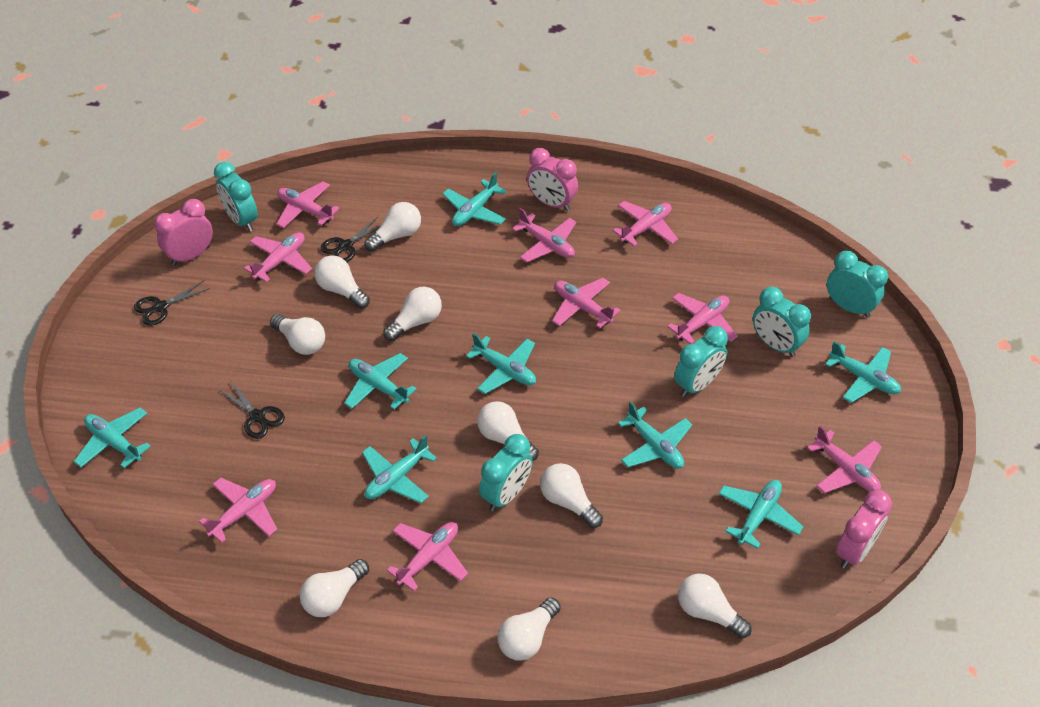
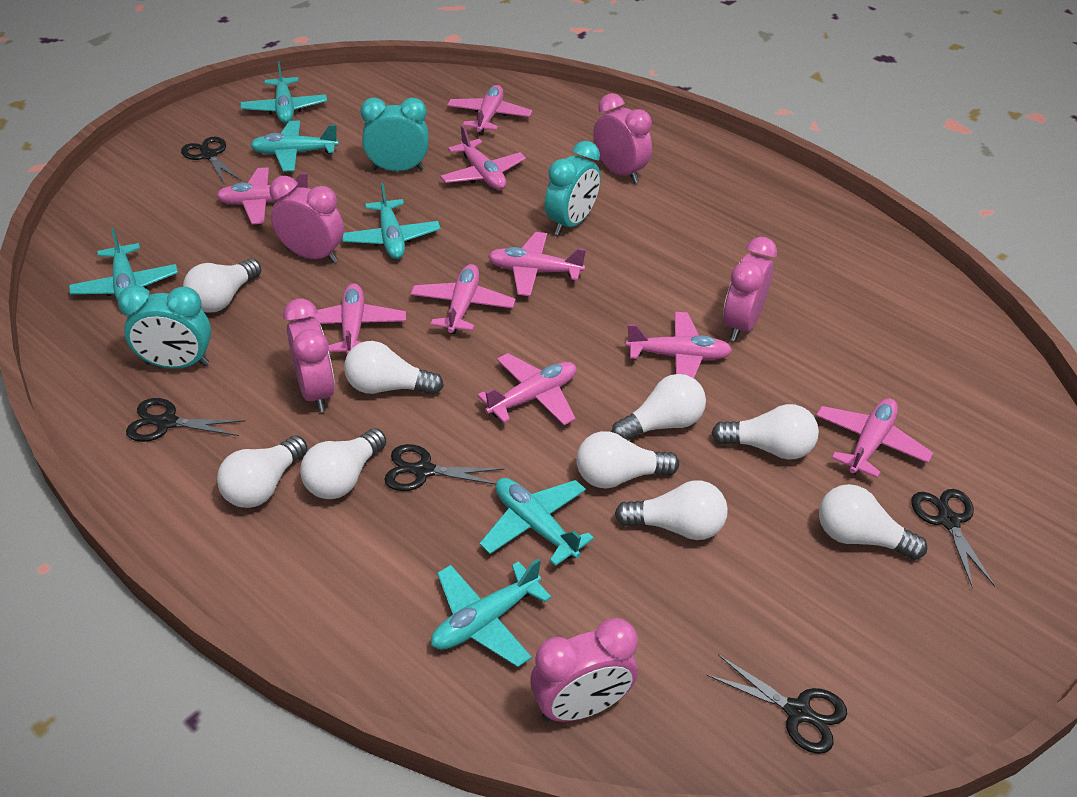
black scissors: 3 -> 5
pink clock: 3 -> 5
turquoise clock: 5 -> 3
turquoise plane: 8 -> 6

